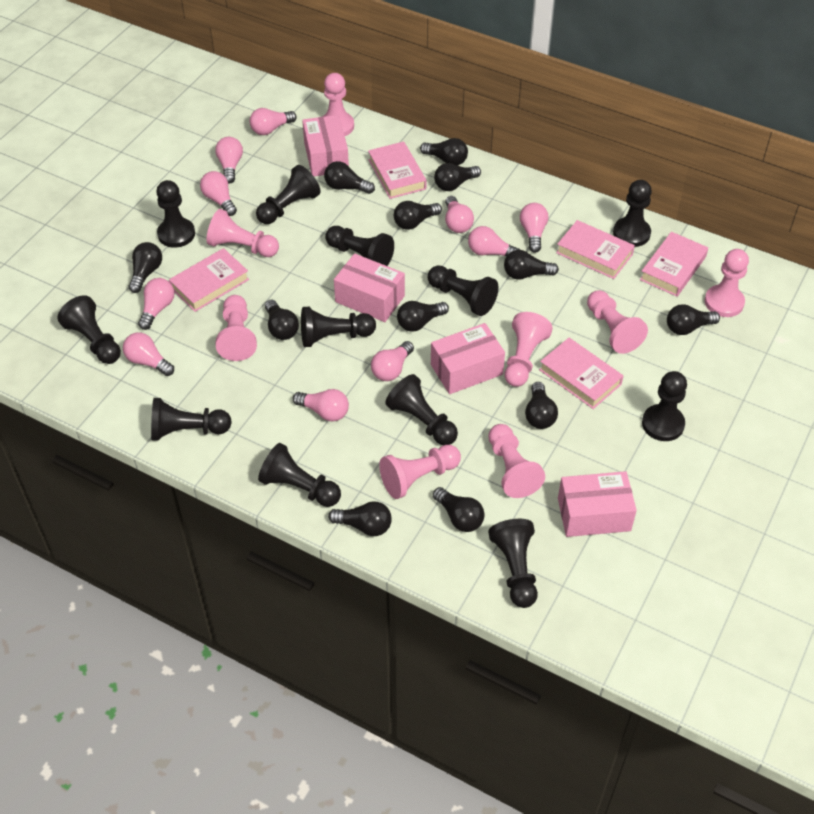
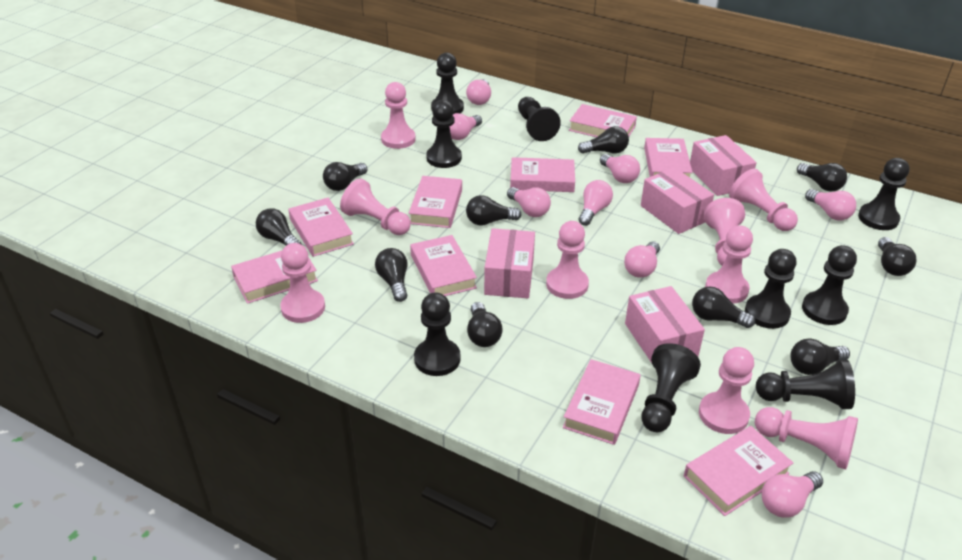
black light bulb: 12 -> 10
black pawn: 12 -> 9
pink book: 5 -> 9
pink light bulb: 10 -> 8
pink pawn: 8 -> 9

